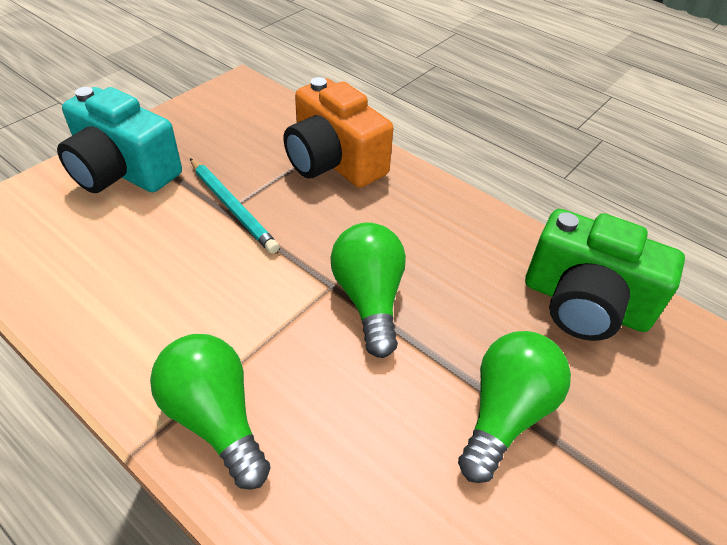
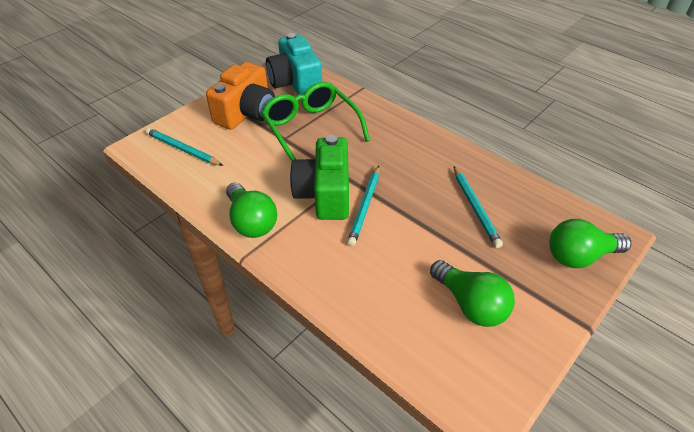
green glasses: 0 -> 1
turquoise pencil: 1 -> 3

